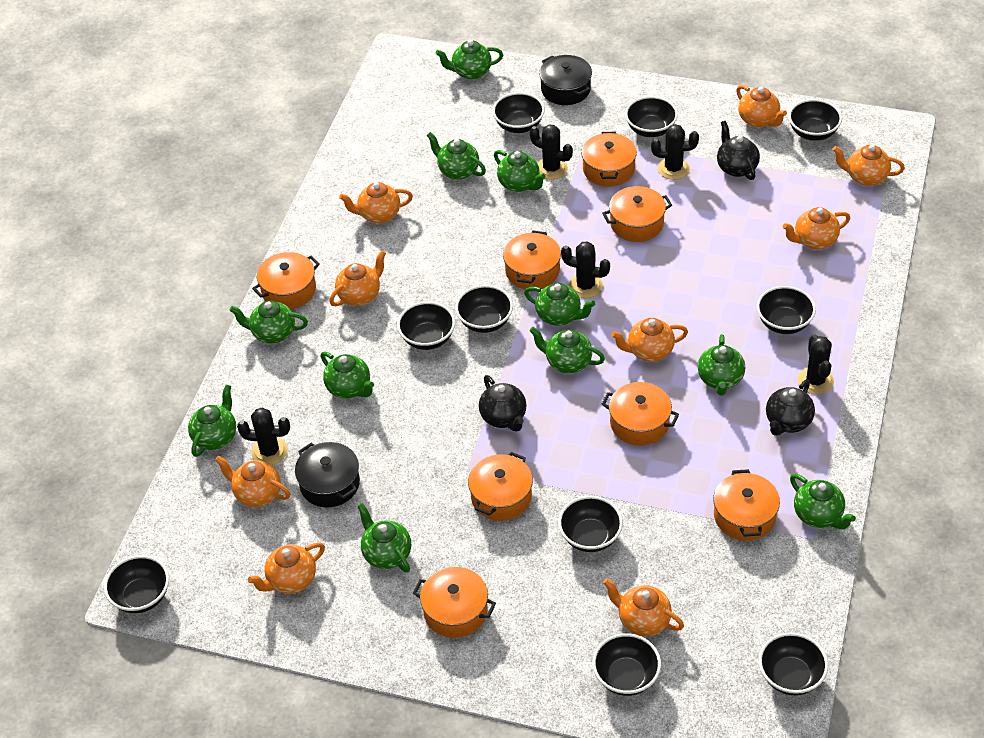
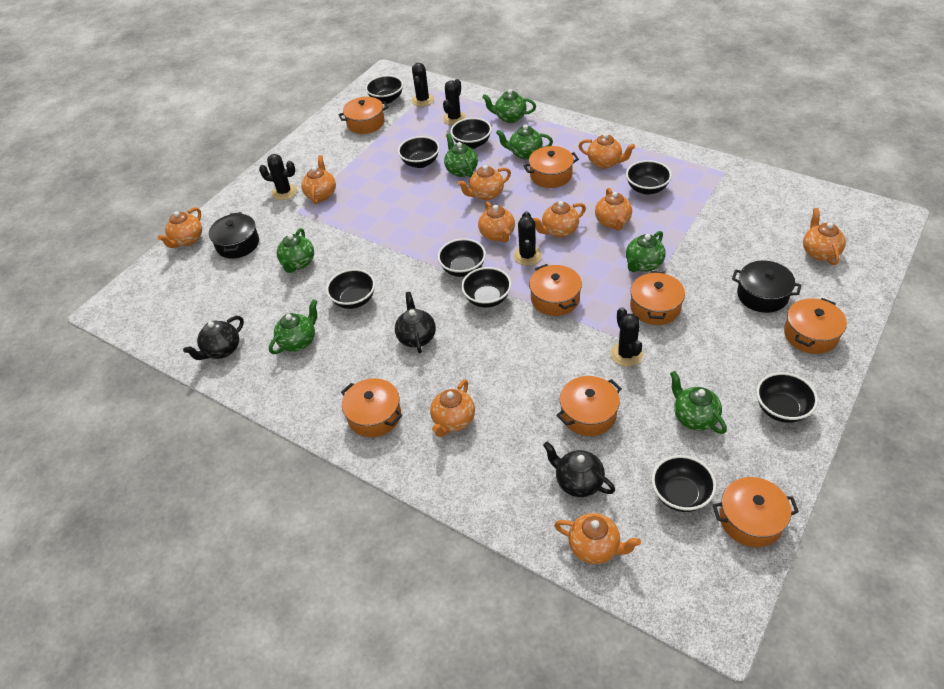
black bowl: 10 -> 9
green teapot: 11 -> 7
orange teapot: 9 -> 10

